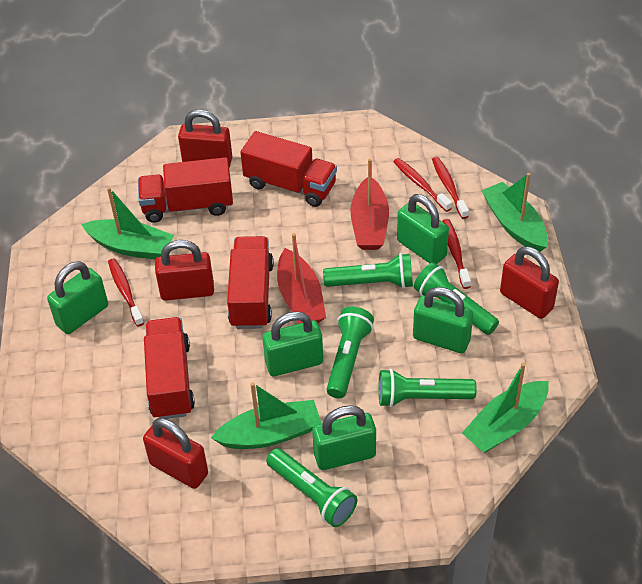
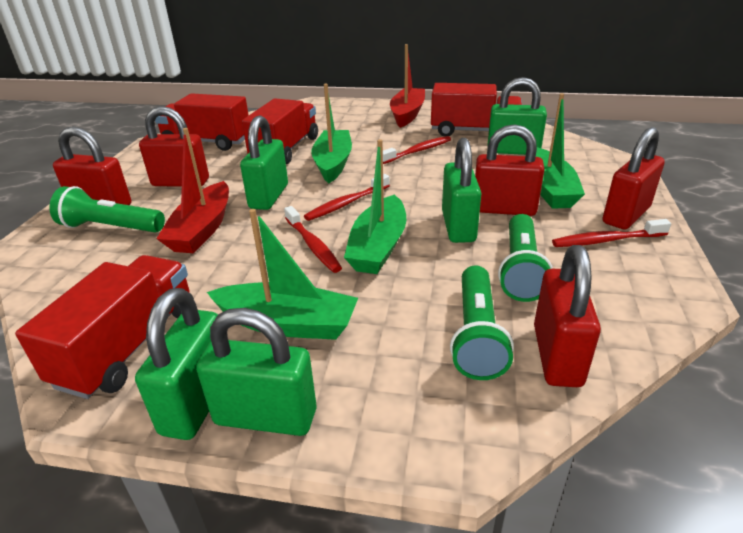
green flashlight: 5 -> 3
red padlock: 4 -> 5

